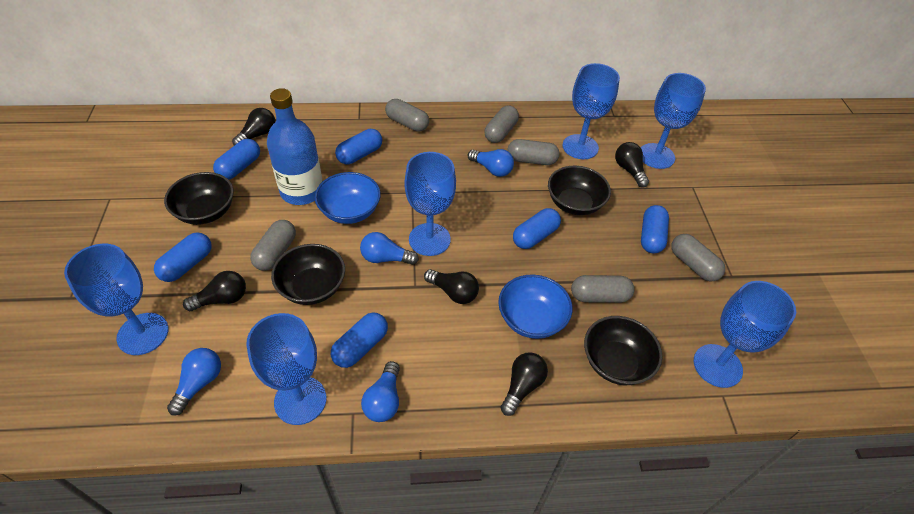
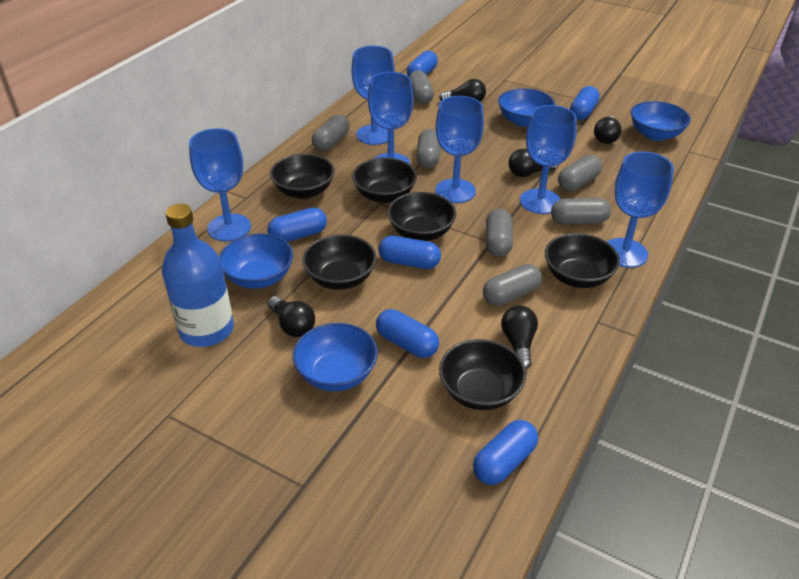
black bowl: 4 -> 6
blue bowl: 2 -> 4
blue light bulb: 4 -> 0
grey capsule: 6 -> 7

